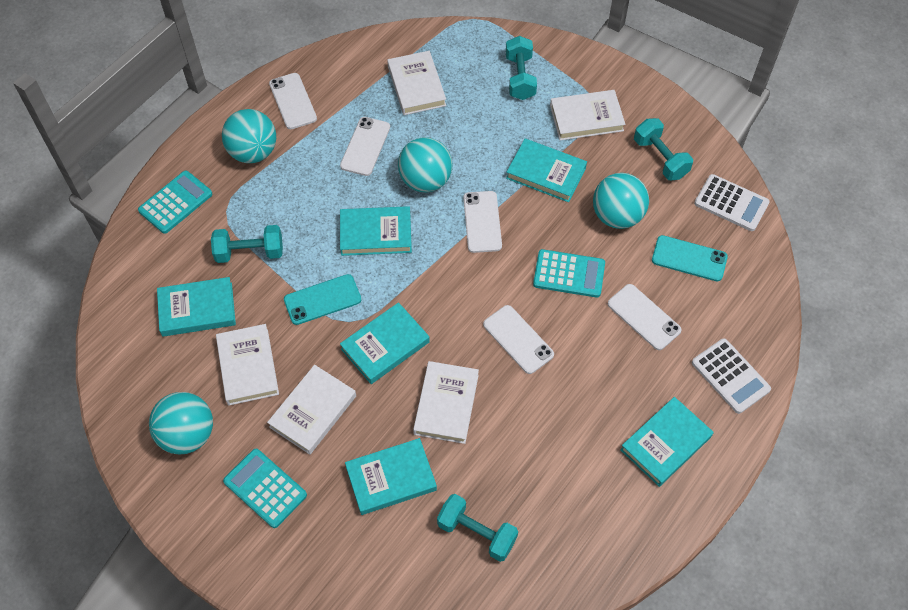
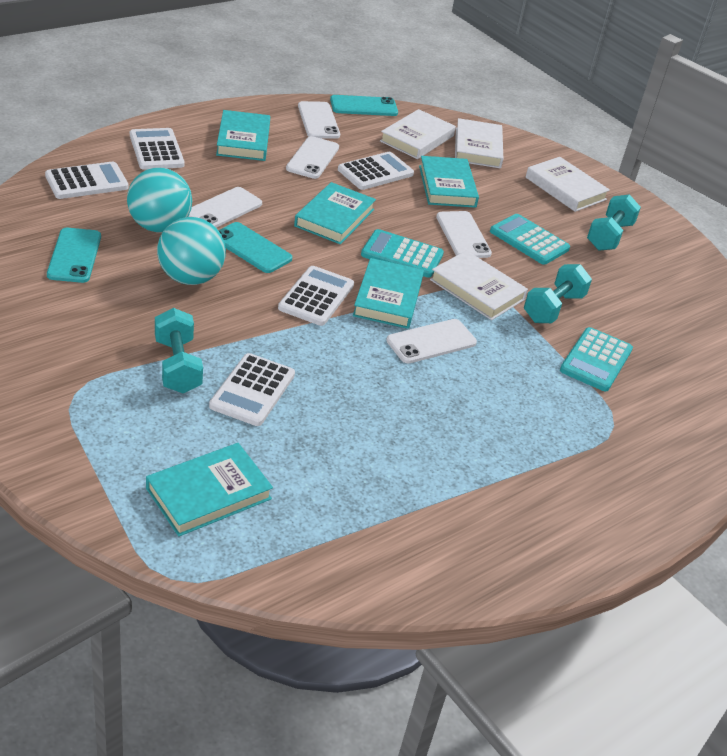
turquoise ball: 4 -> 2
turquoise book: 6 -> 5
turquoise dumbbell: 4 -> 3
turquoise phone: 2 -> 3
white book: 5 -> 4
white calculator: 2 -> 5

